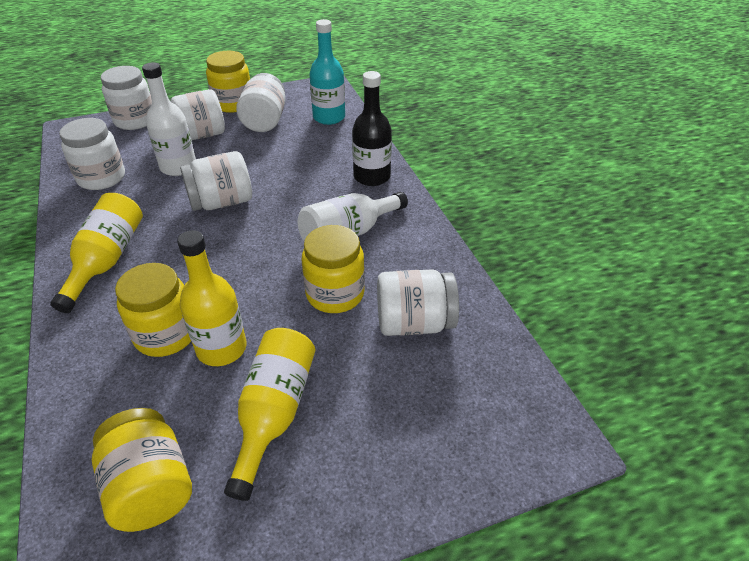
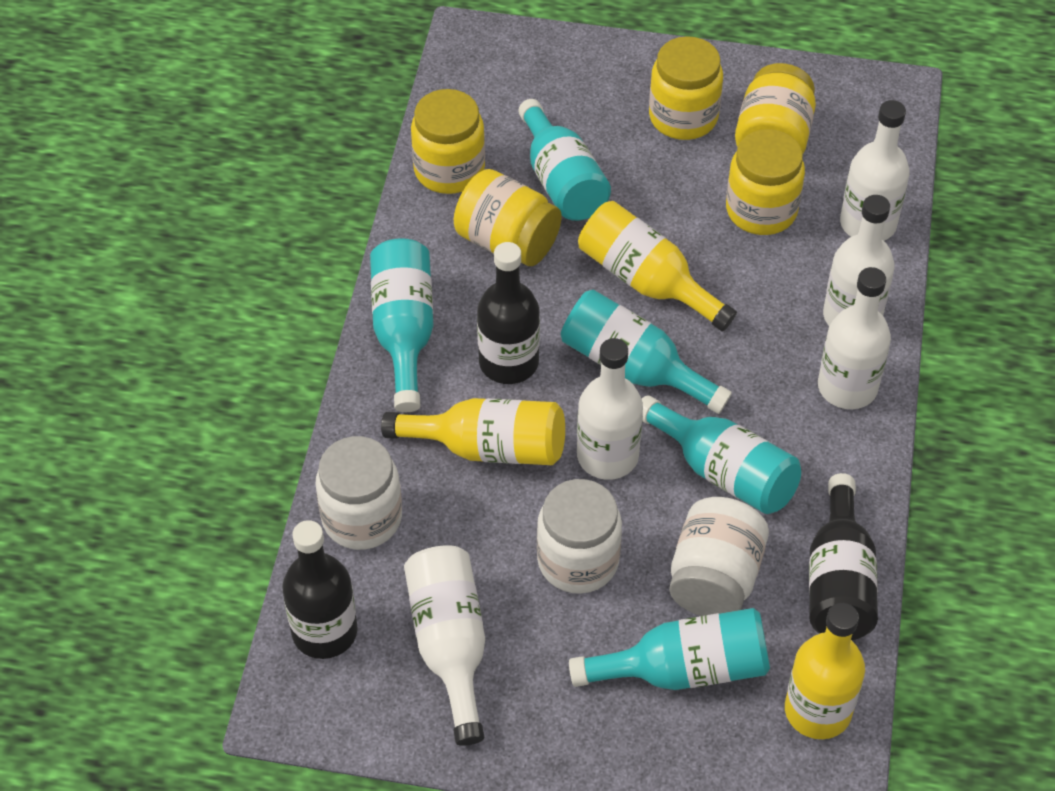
black bottle: 1 -> 3
turquoise bottle: 1 -> 5
white bottle: 2 -> 5
white jar: 6 -> 3
yellow jar: 4 -> 5

